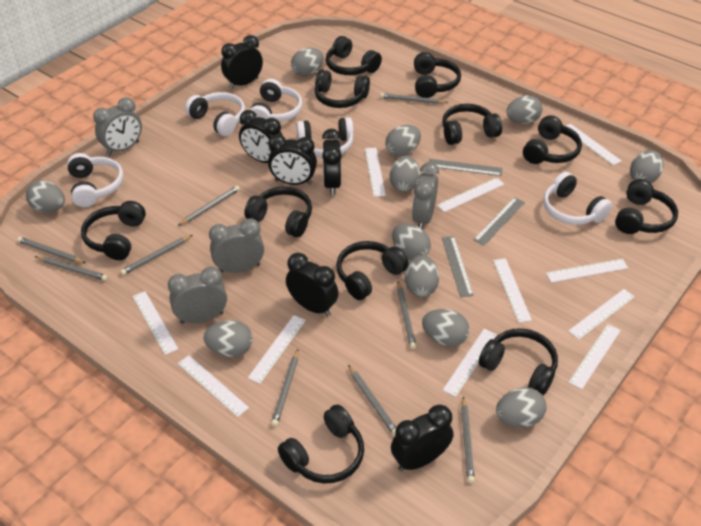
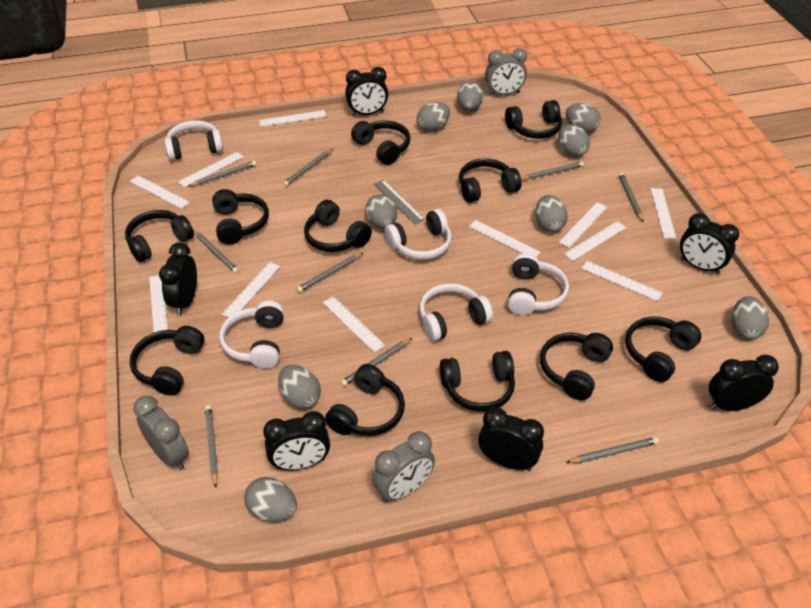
grey clock: 4 -> 3
grey egg: 11 -> 9
grey ruler: 3 -> 1

